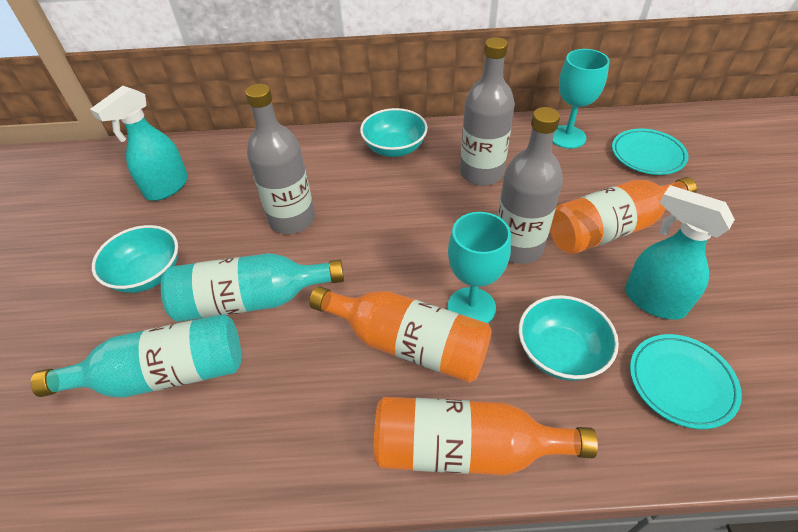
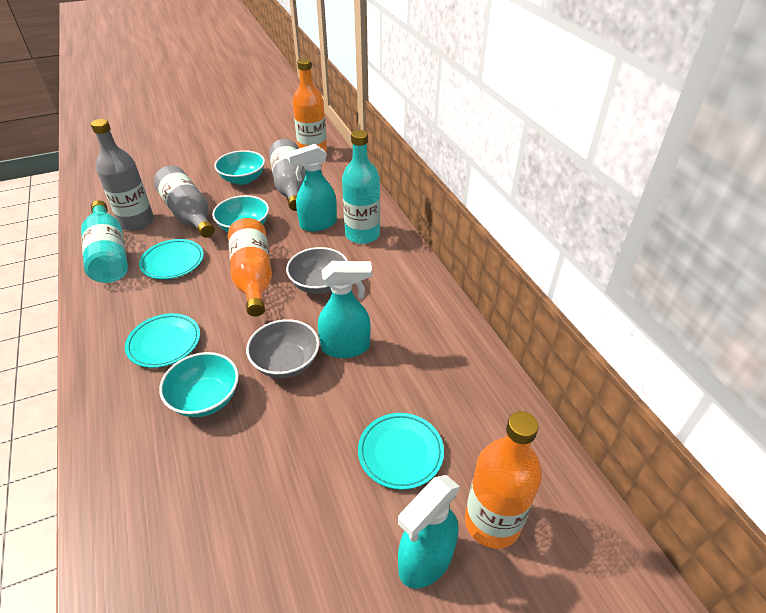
grey bowl: 0 -> 2
turquoise goblet: 2 -> 0
turquoise plate: 2 -> 3
turquoise spray bottle: 2 -> 3

